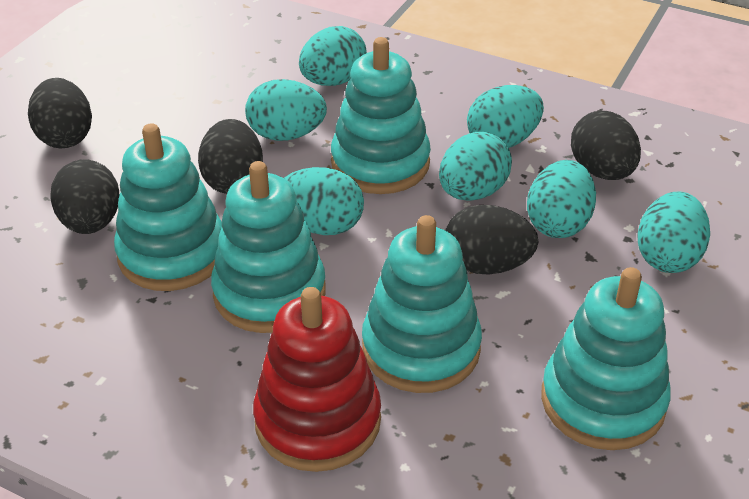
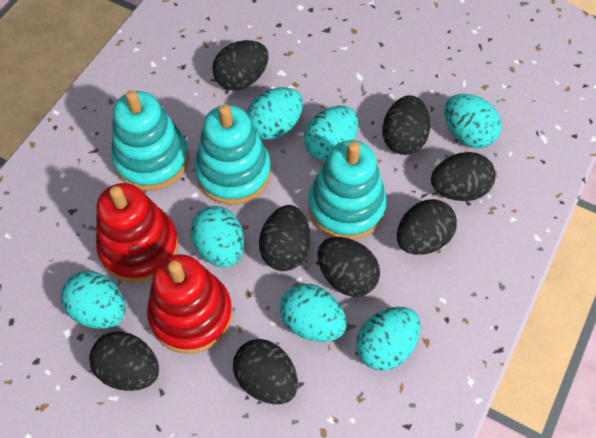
black egg: 5 -> 8
red stacking toy: 1 -> 2
turquoise stacking toy: 5 -> 3

